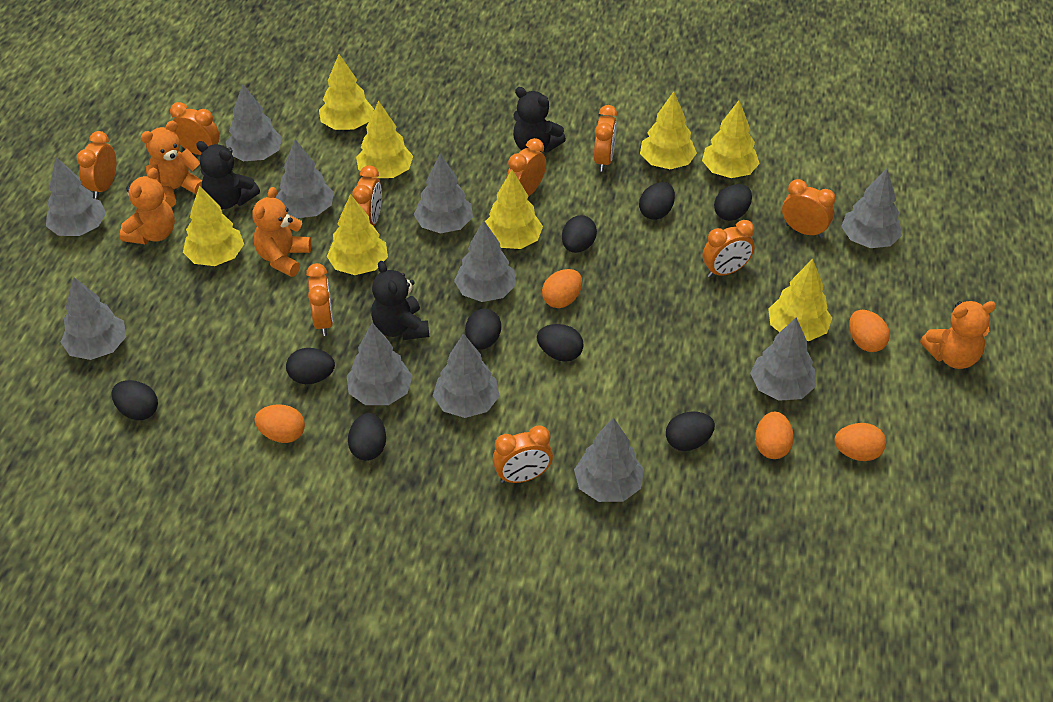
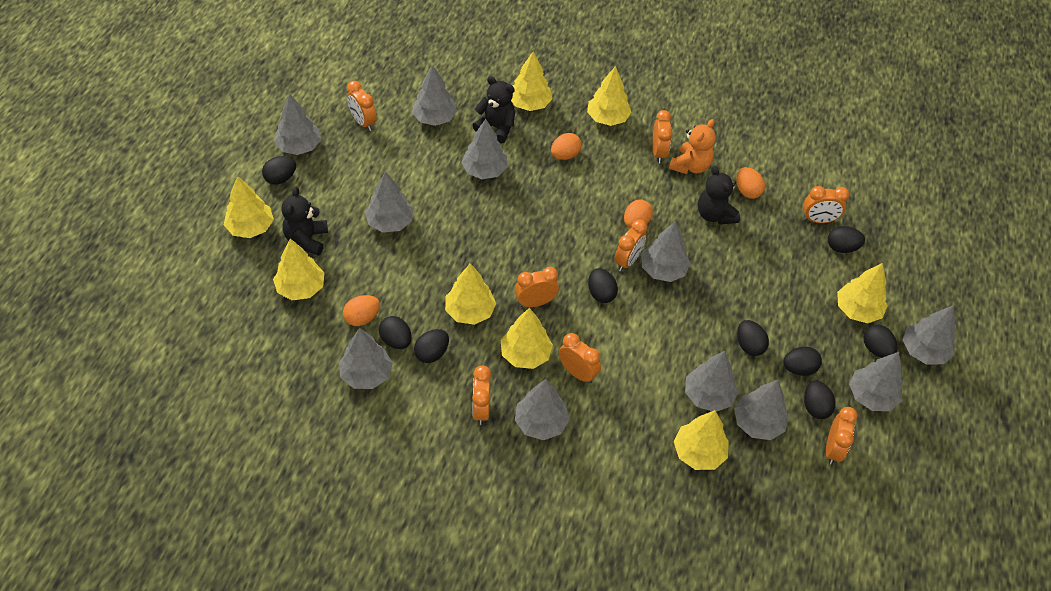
orange clock: 9 -> 8
orange egg: 5 -> 4
orange teddy bear: 4 -> 1

